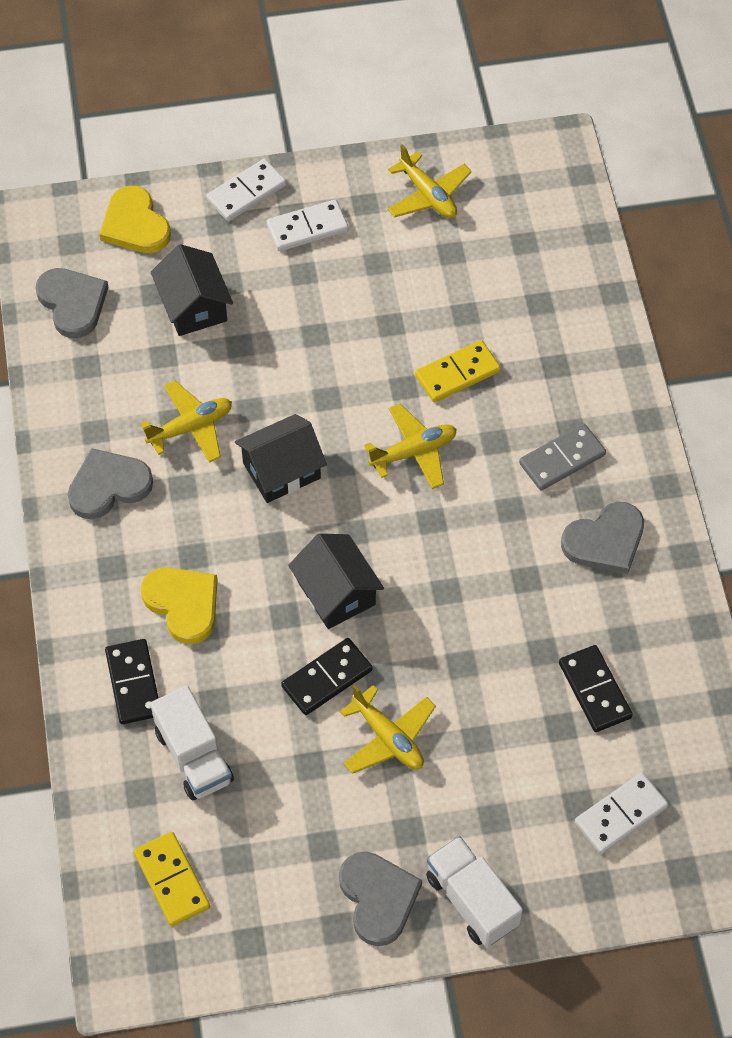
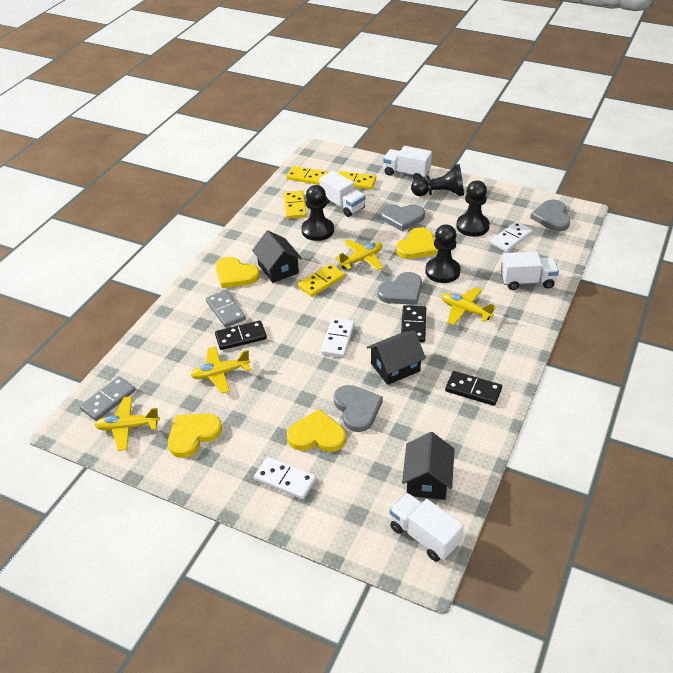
black pawn: 0 -> 4
grey domino: 1 -> 2
white truck: 2 -> 4
yellow domino: 2 -> 4
yellow heart: 2 -> 4

